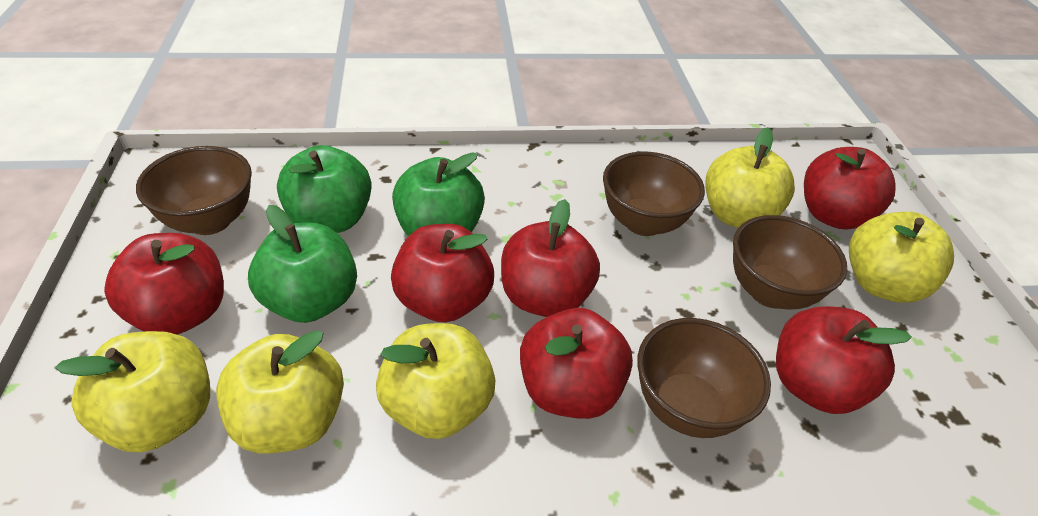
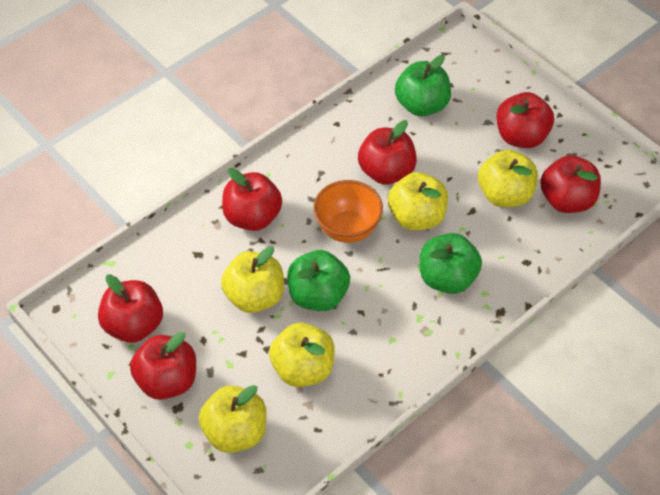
brown bowl: 4 -> 0
orange bowl: 0 -> 1

